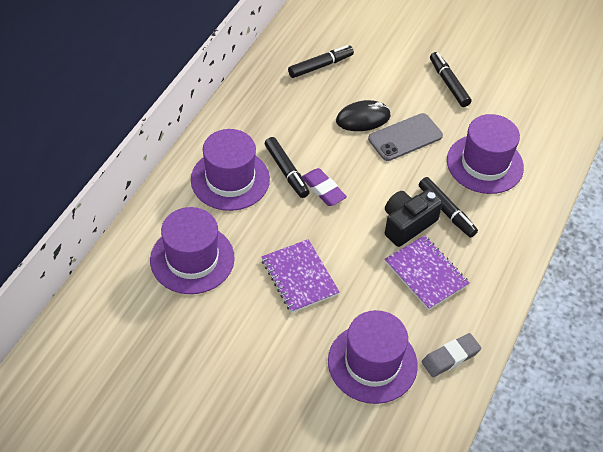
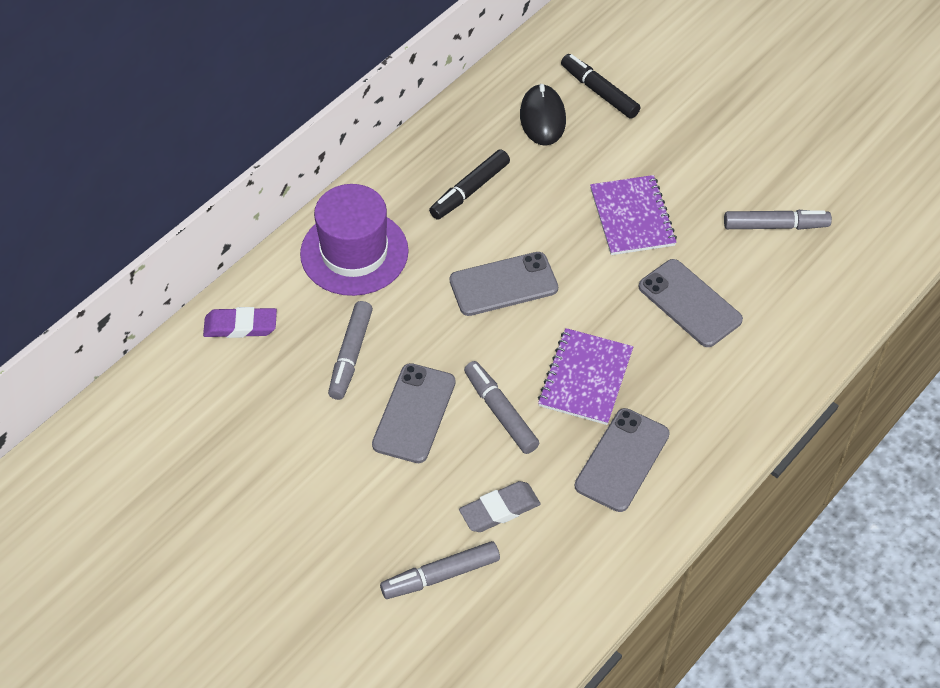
black camera: 1 -> 0
black marker: 4 -> 2
grey marker: 0 -> 4
grey phone: 1 -> 4
purple hat: 4 -> 1

